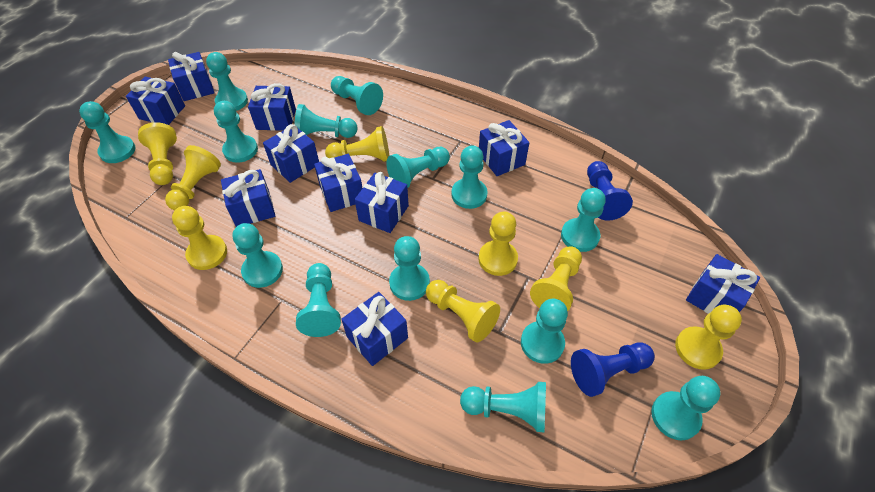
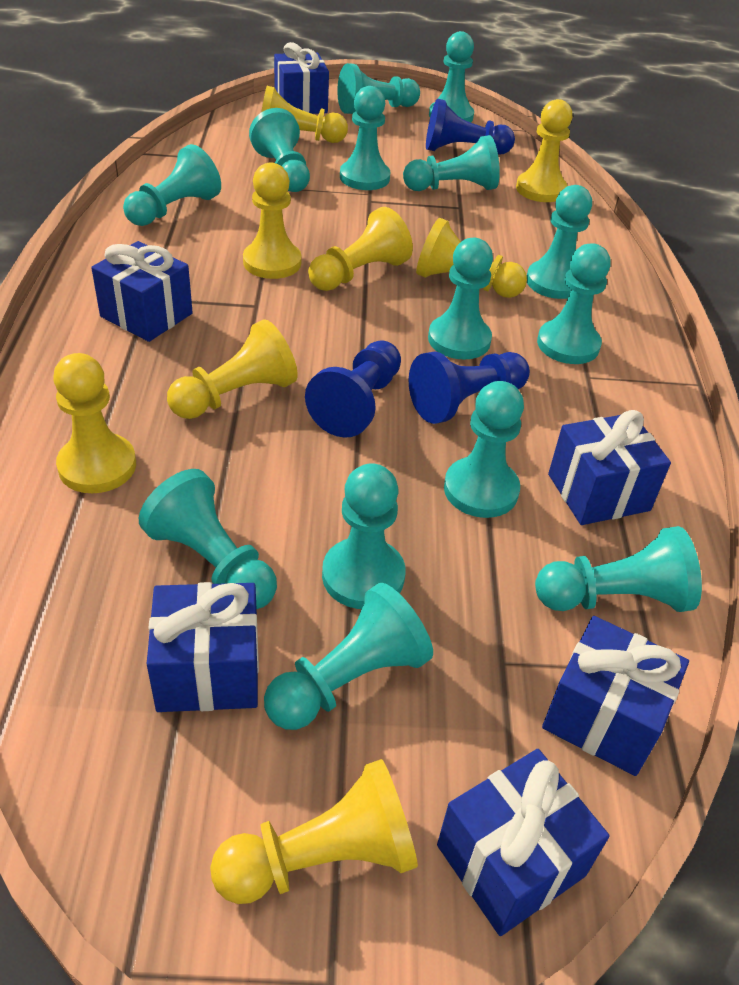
blue gift: 10 -> 6
blue pawn: 2 -> 3

